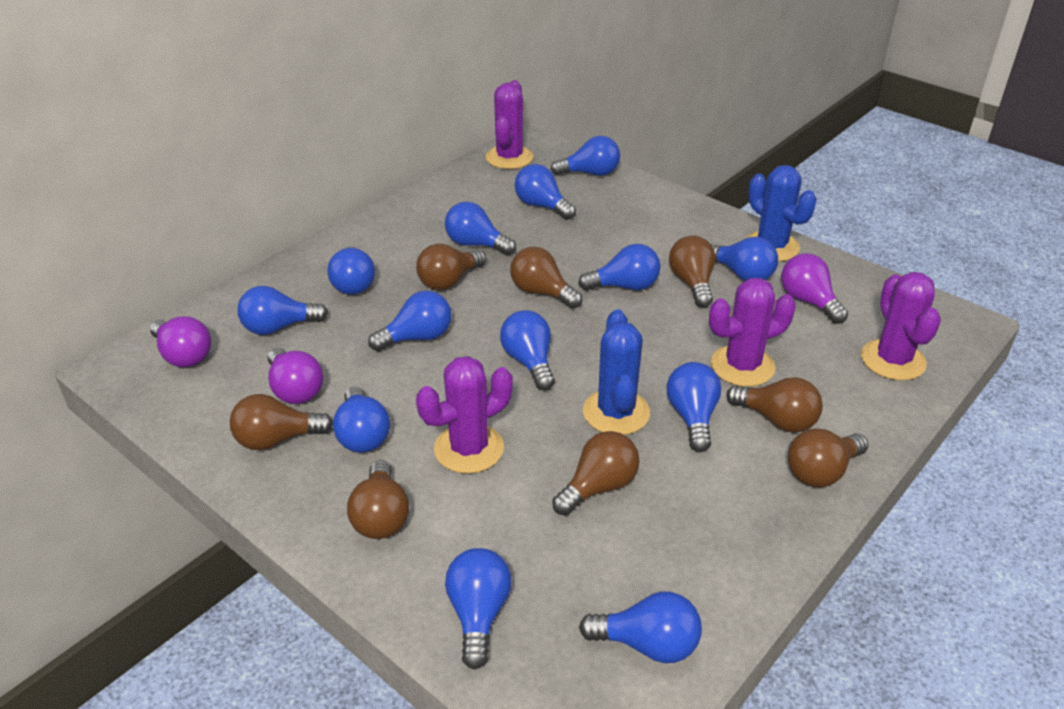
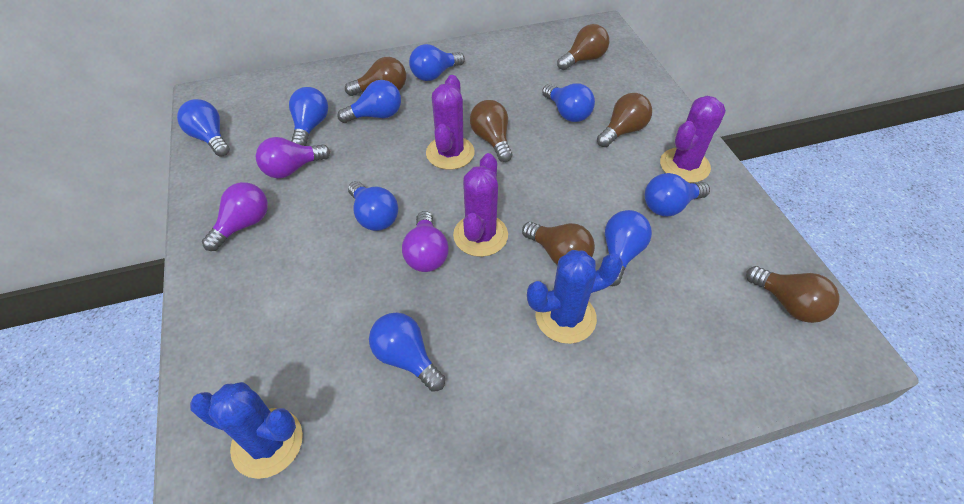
blue light bulb: 13 -> 9
brown light bulb: 8 -> 6
purple cactus: 4 -> 3

